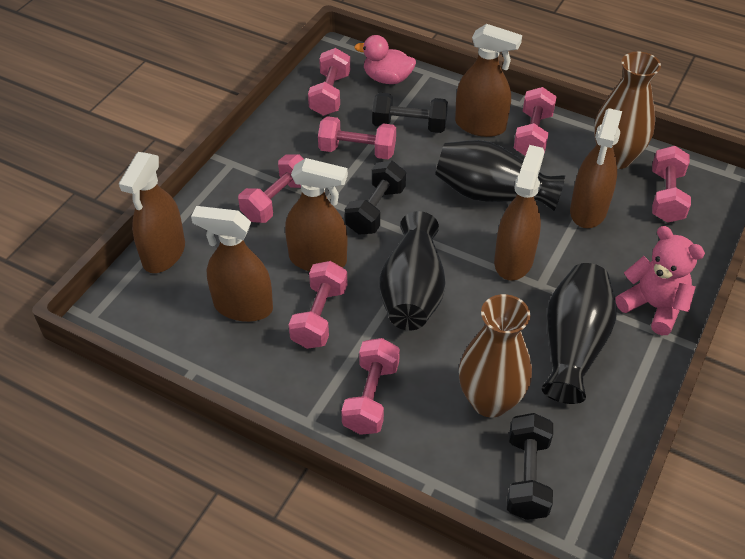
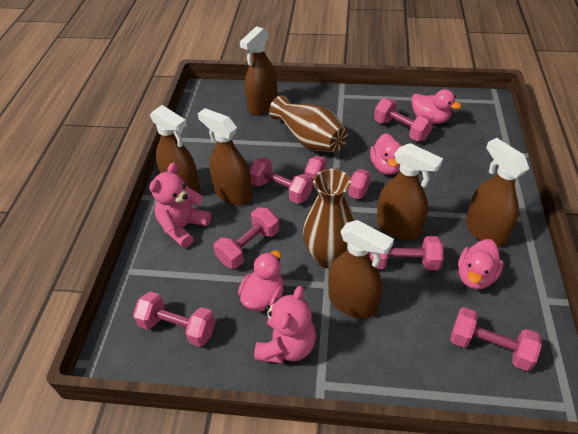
black dumbbell: 3 -> 0
black vase: 3 -> 0
pink duck: 1 -> 4
pink teddy bear: 1 -> 2

